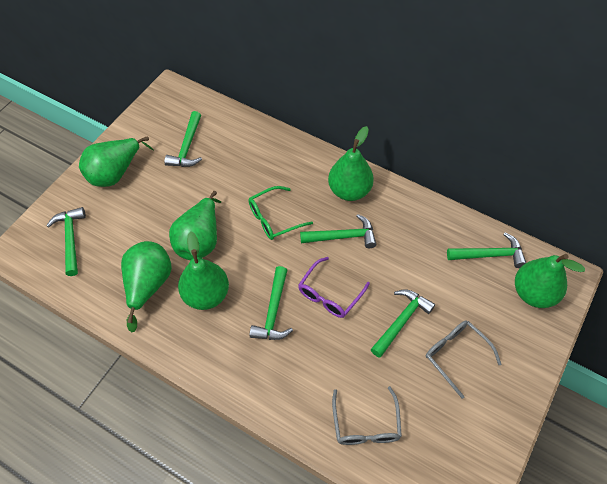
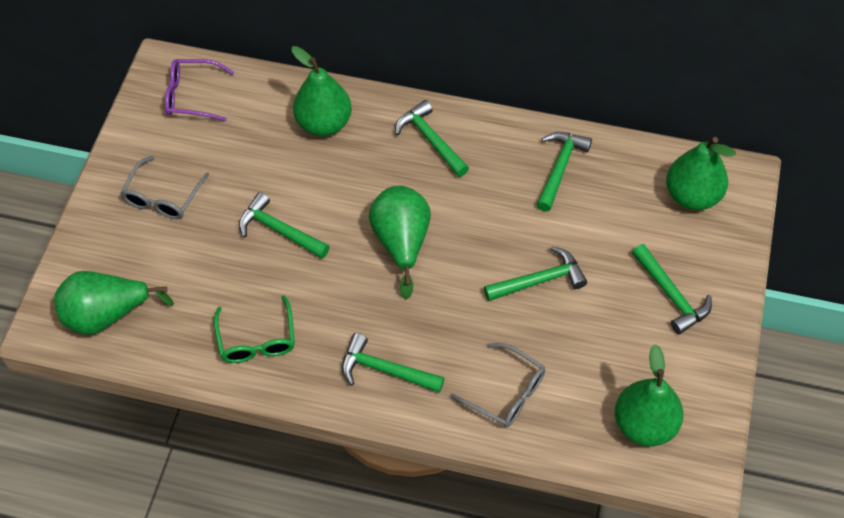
green pear: 6 -> 5

